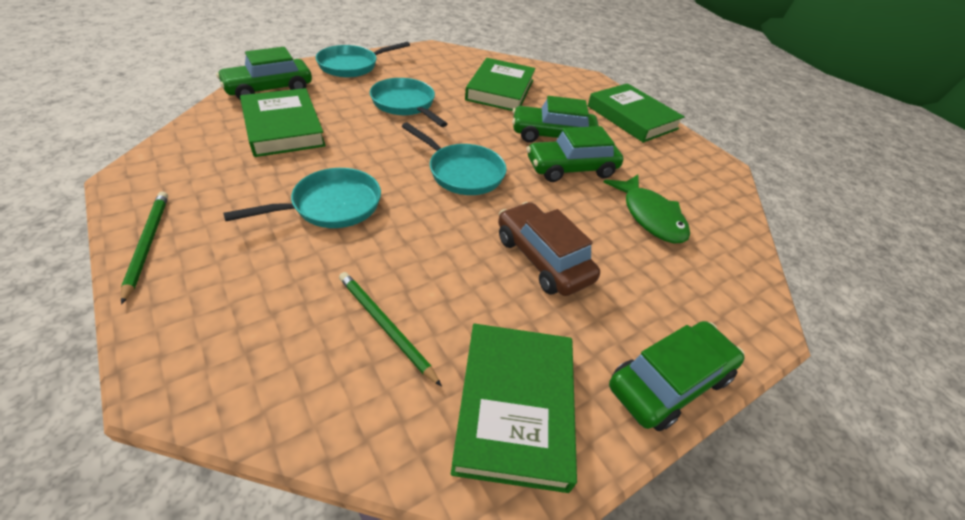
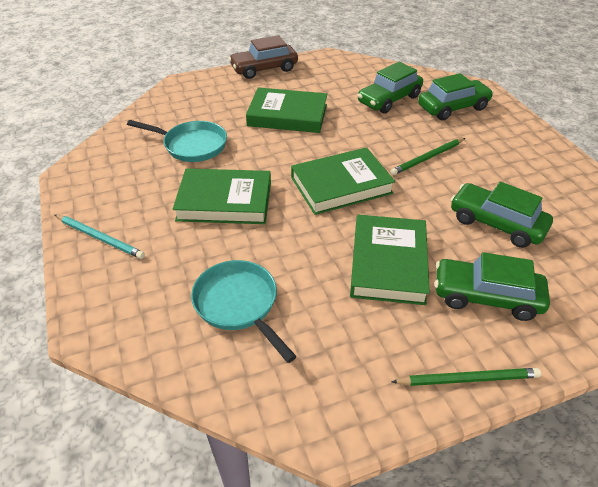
green fish: 1 -> 0
turquoise pan: 4 -> 2
turquoise pencil: 0 -> 1

